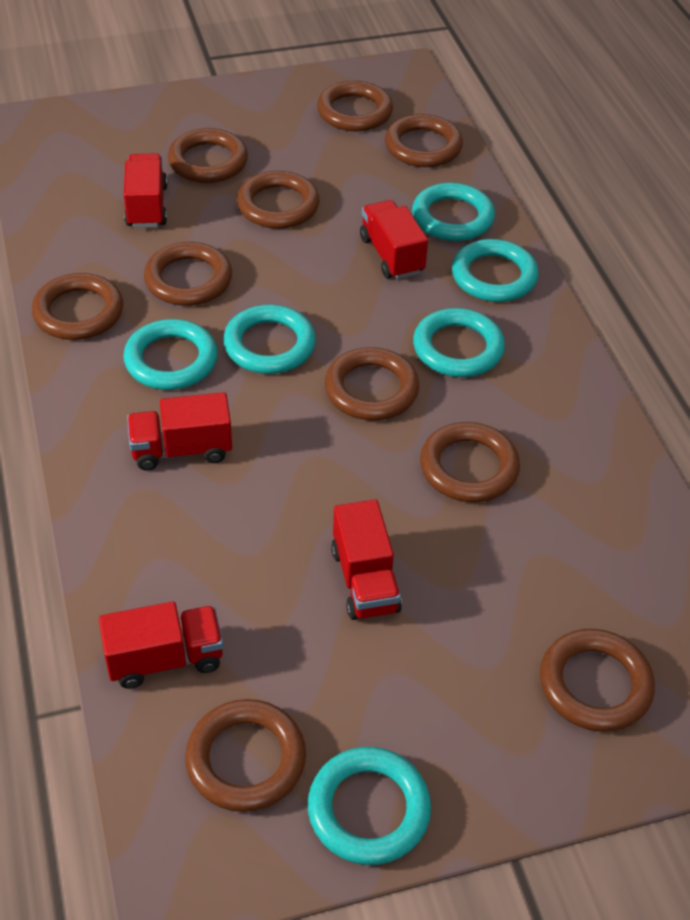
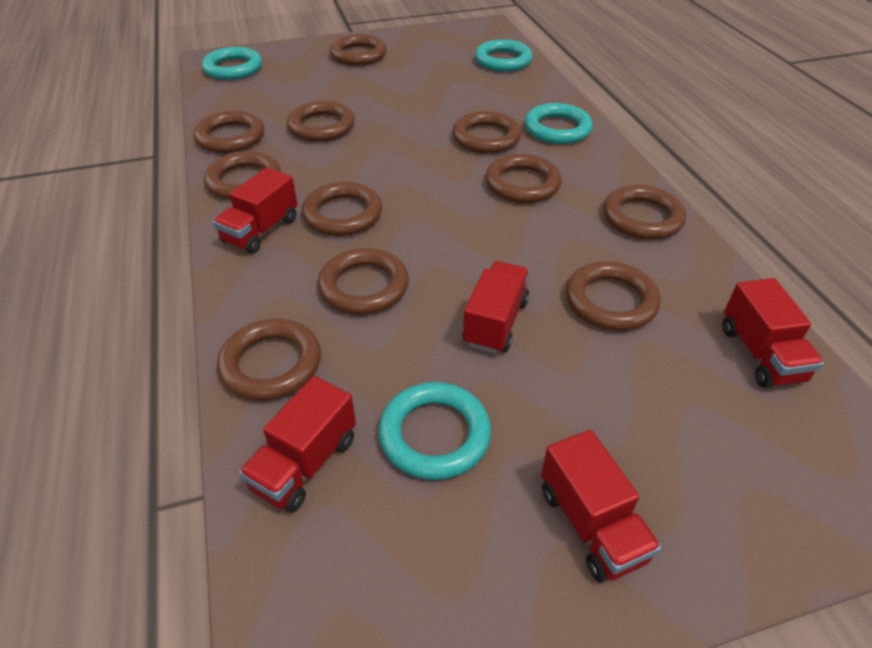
brown ring: 10 -> 11
turquoise ring: 6 -> 4

